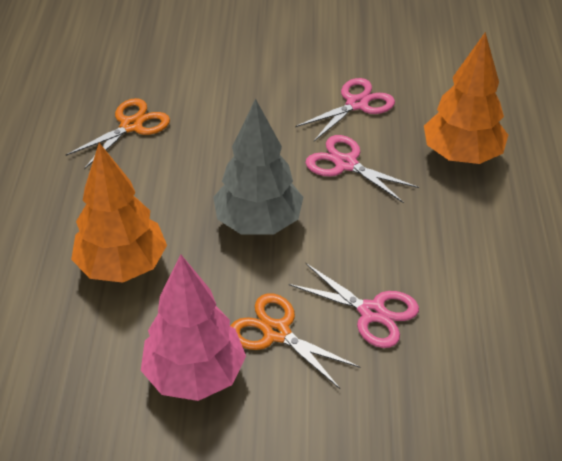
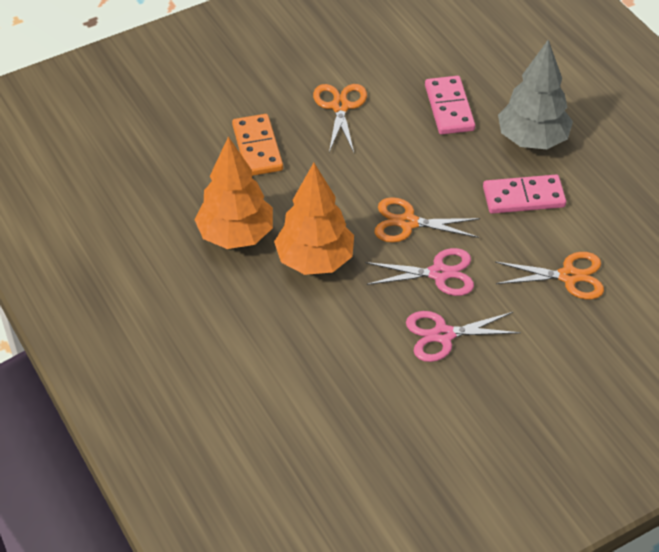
orange domino: 0 -> 1
orange scissors: 2 -> 3
pink domino: 0 -> 2
pink scissors: 3 -> 2
pink tree: 1 -> 0

